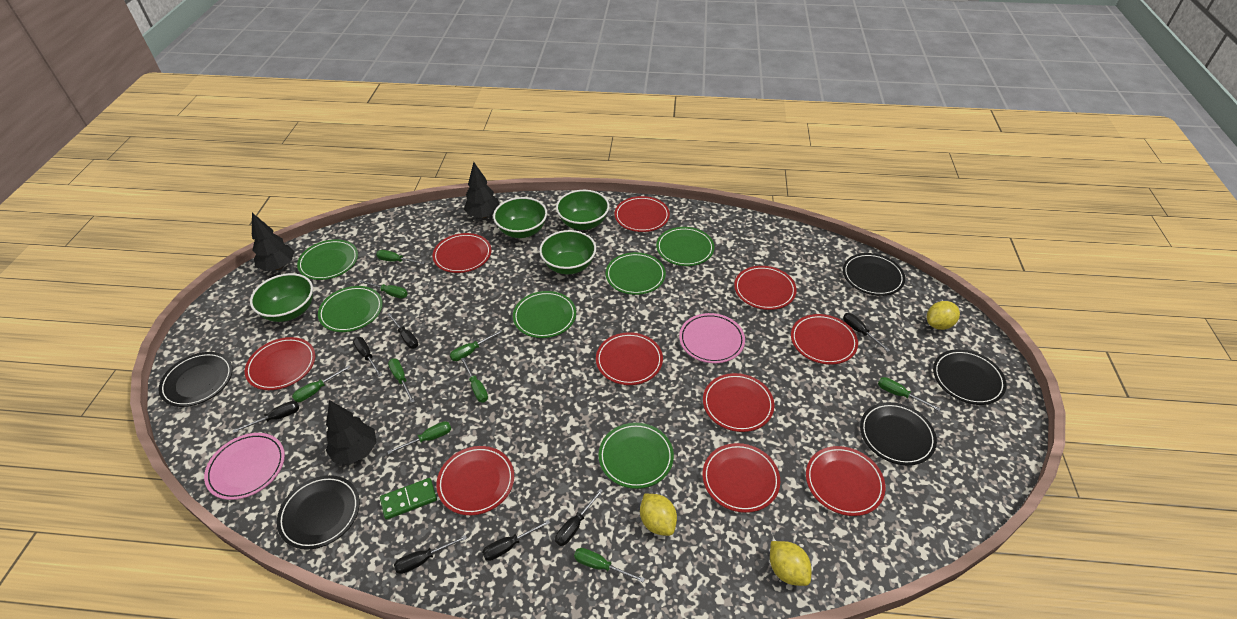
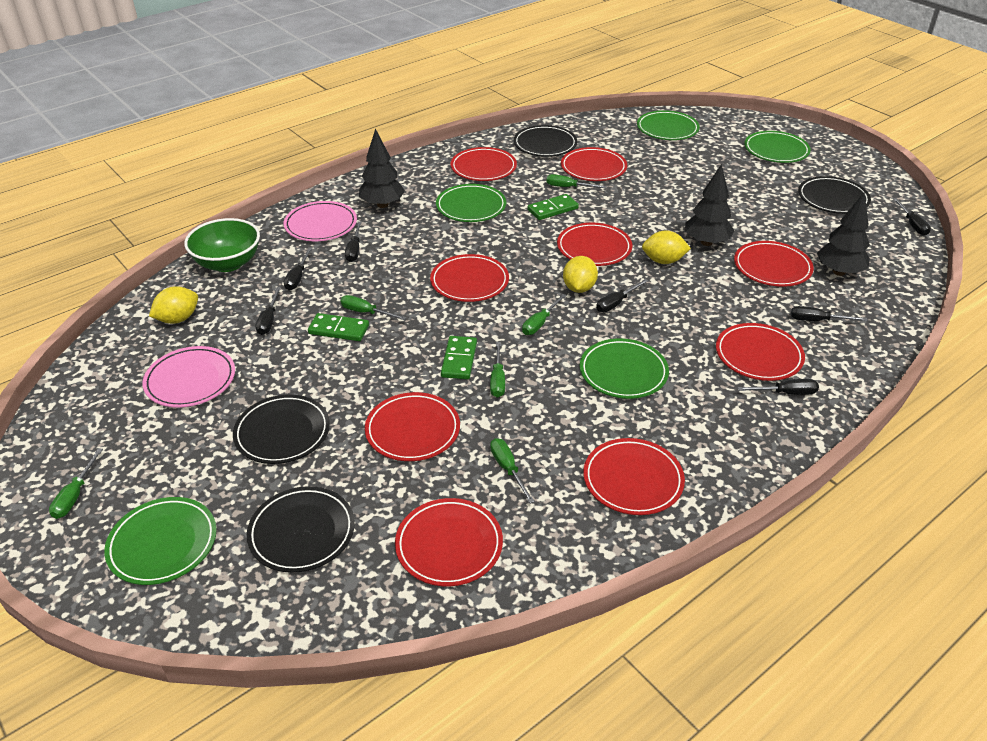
black plate: 5 -> 4
green bowl: 4 -> 1
green domino: 1 -> 3
green plate: 6 -> 5
green screwdriver: 9 -> 6
red plate: 10 -> 9

